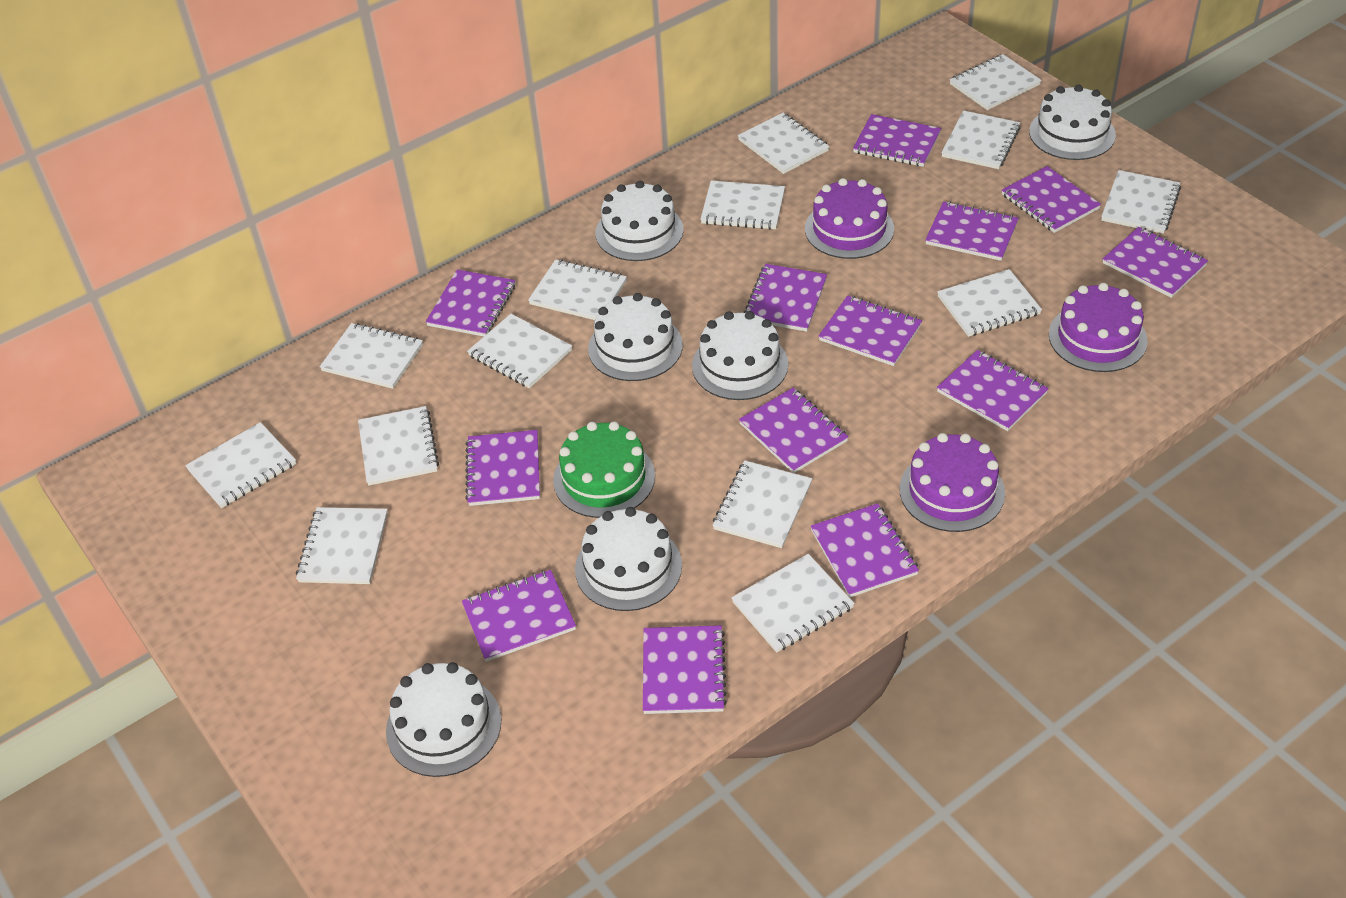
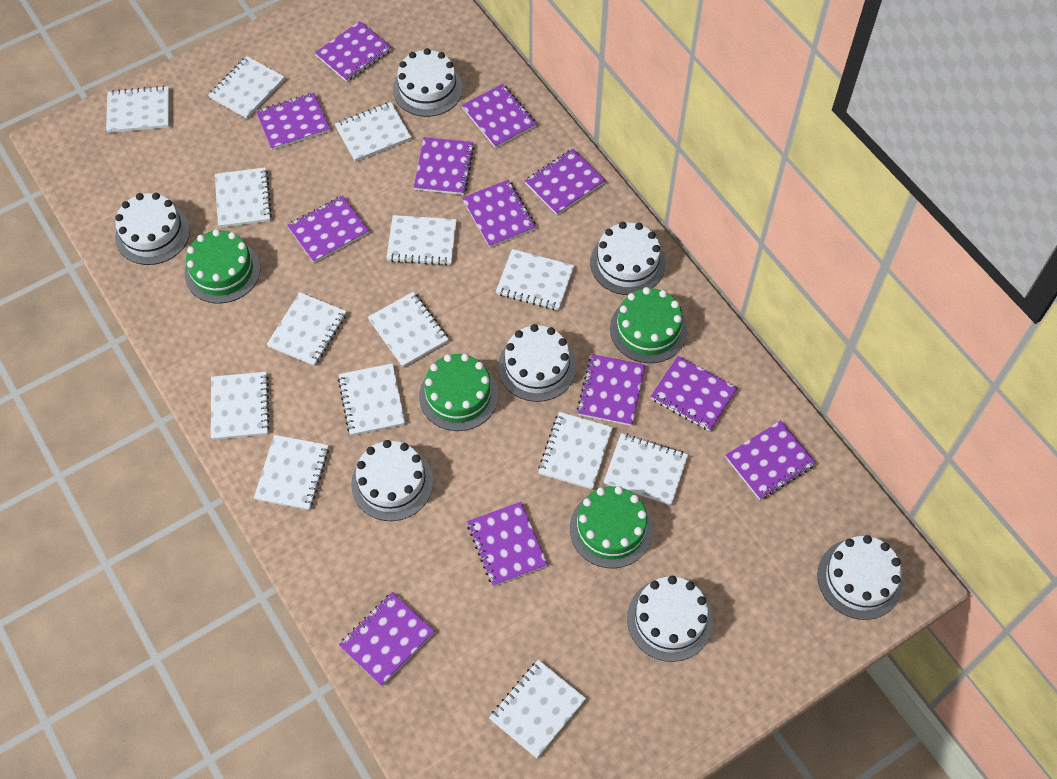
green cake: 1 -> 4
purple cake: 3 -> 0
purple notebook: 13 -> 12
white cake: 6 -> 7

